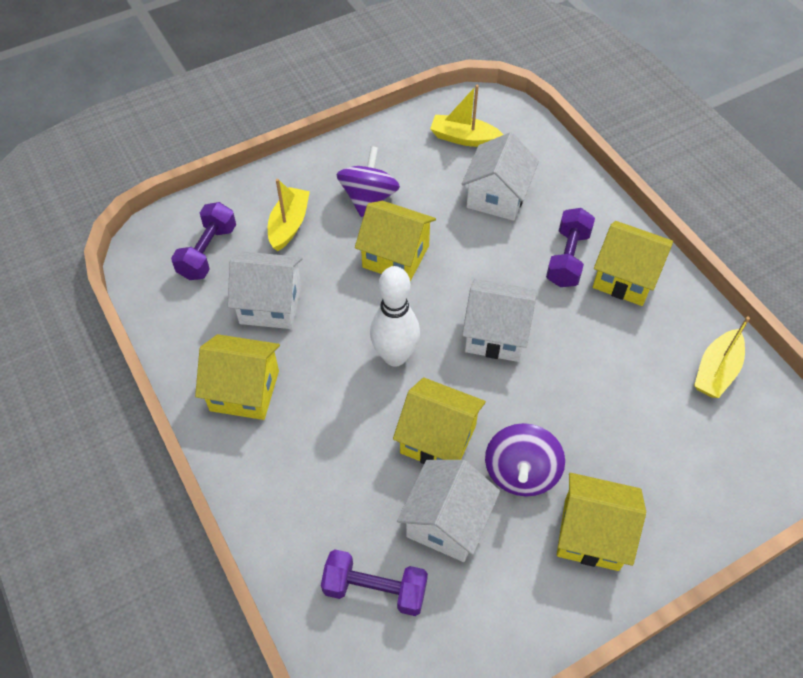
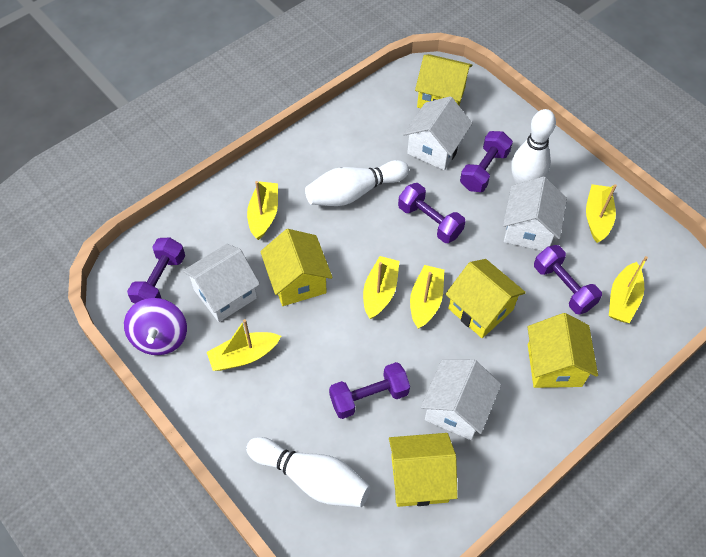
purple dumbbell: 3 -> 5
purple spinning top: 2 -> 1
white bowling pin: 1 -> 3
yellow boat: 3 -> 6

